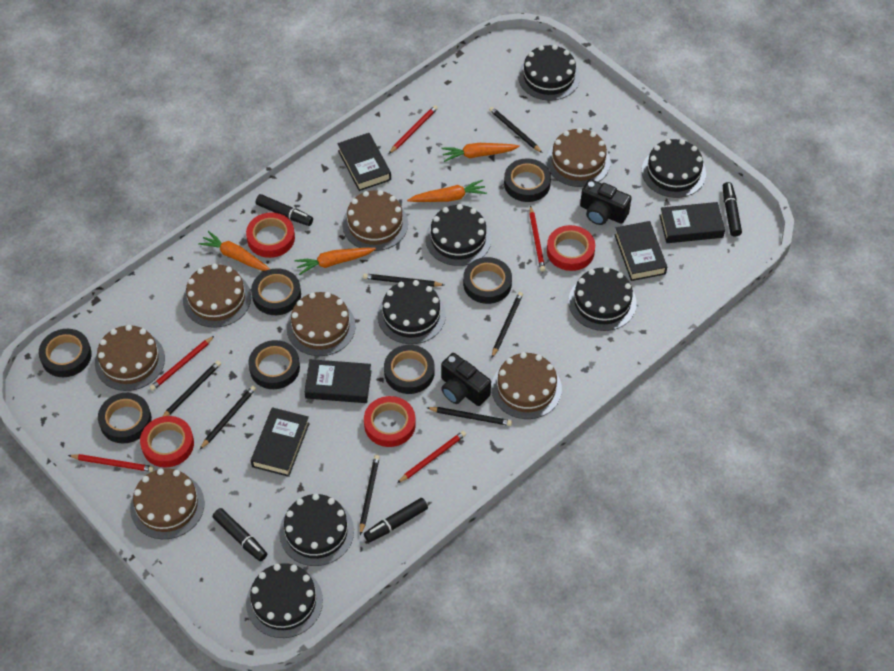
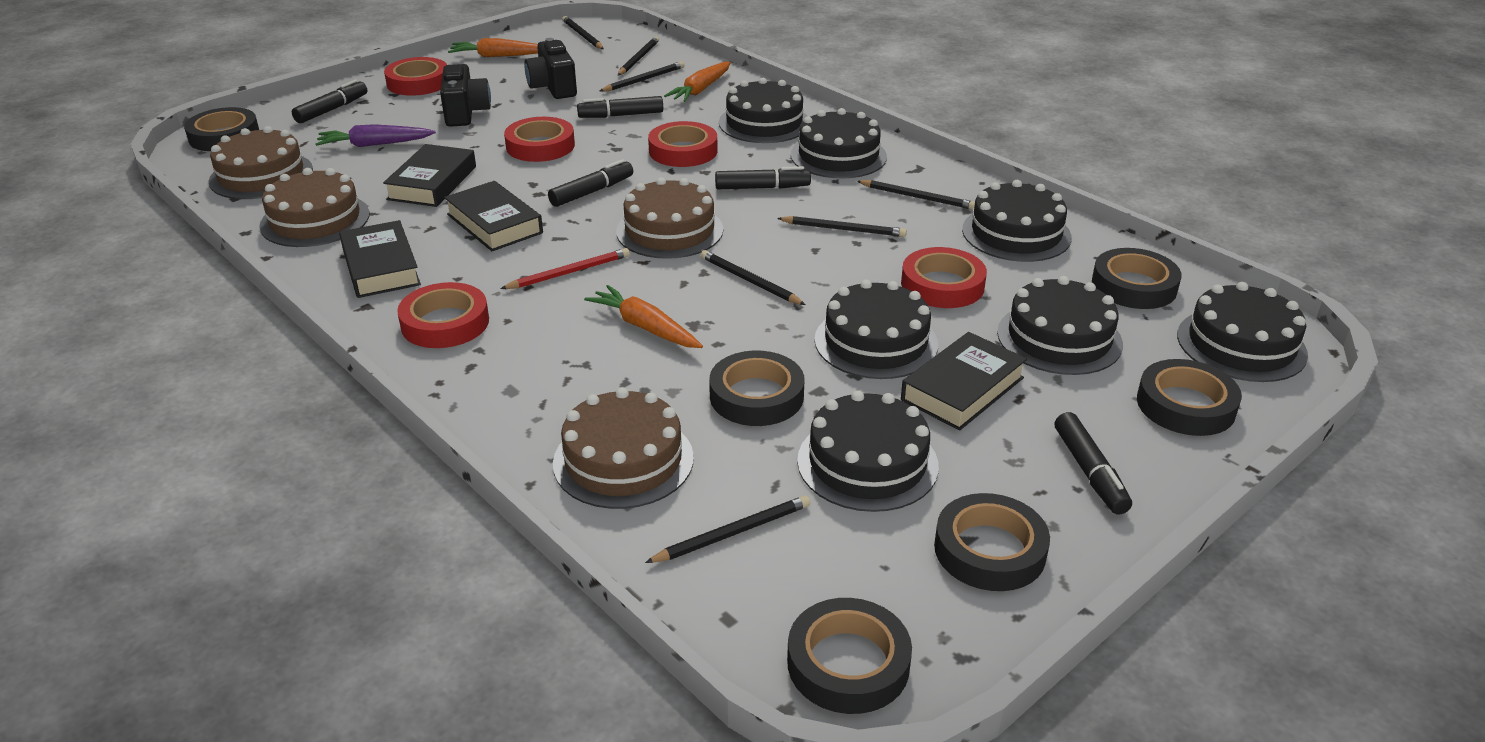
black book: 5 -> 4
black marker: 4 -> 5
black tape: 7 -> 6
brown cake: 7 -> 4
orange carrot: 4 -> 3
purple carrot: 0 -> 1
red pencil: 5 -> 1
red tape: 4 -> 5

